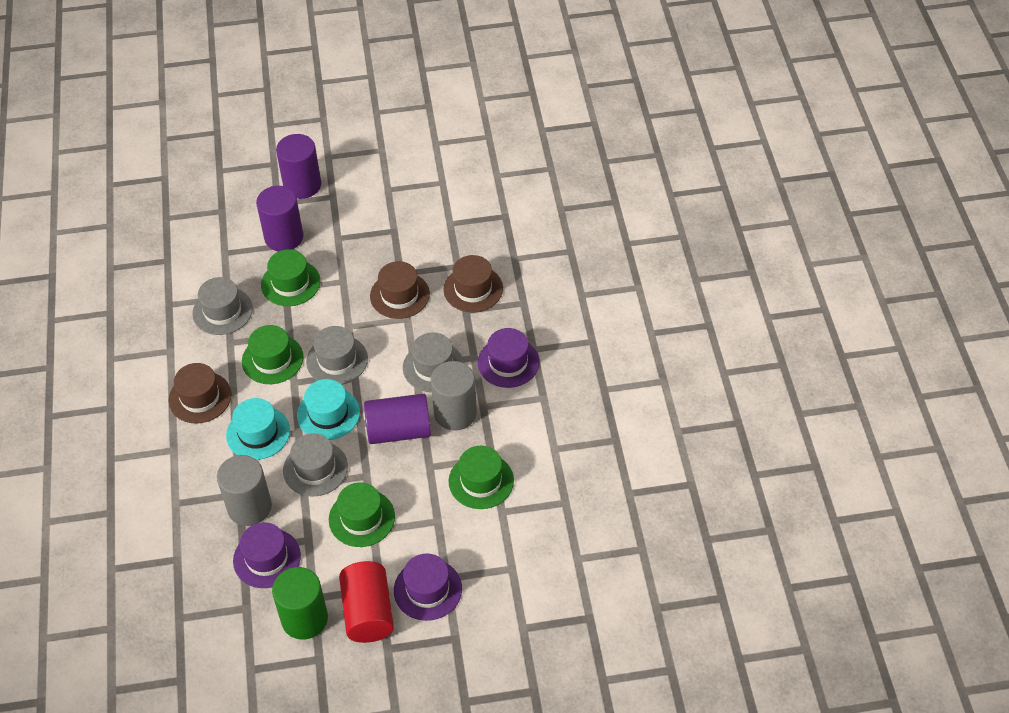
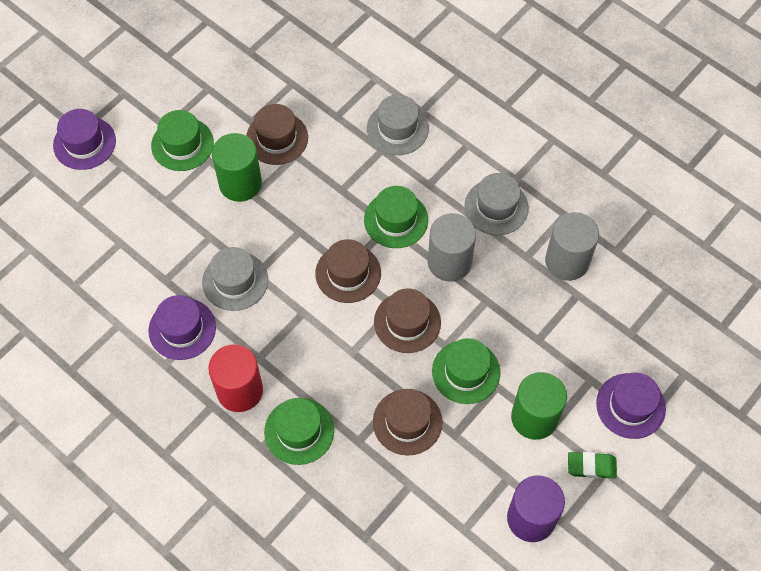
brown hat: 3 -> 4
green cylinder: 1 -> 2
green eraser: 0 -> 1
grey hat: 4 -> 3
purple cylinder: 3 -> 1
turquoise hat: 2 -> 0

